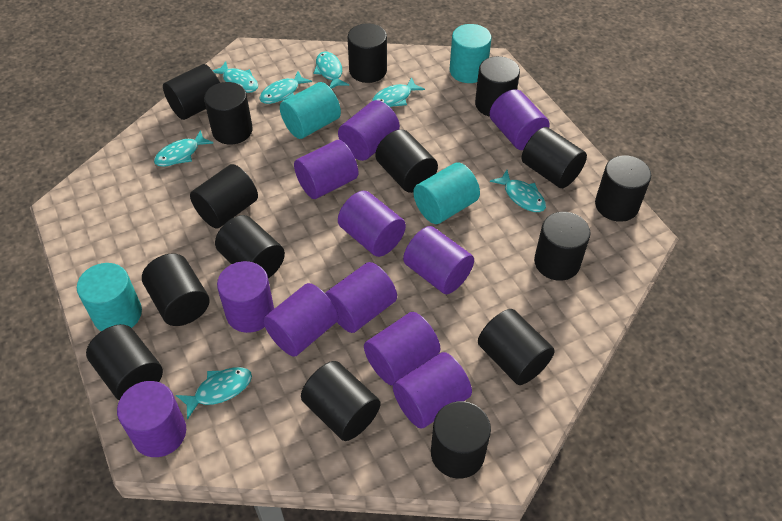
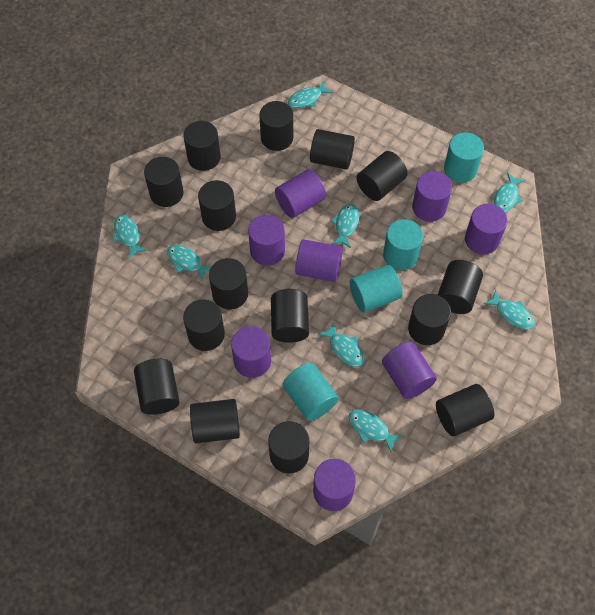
purple cylinder: 11 -> 8
turquoise fish: 7 -> 8

